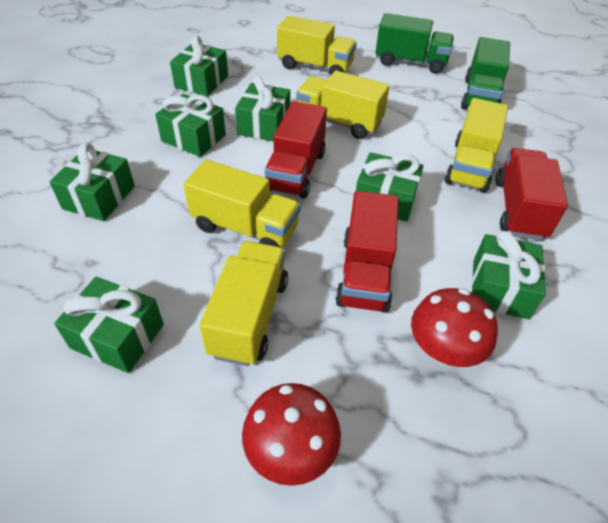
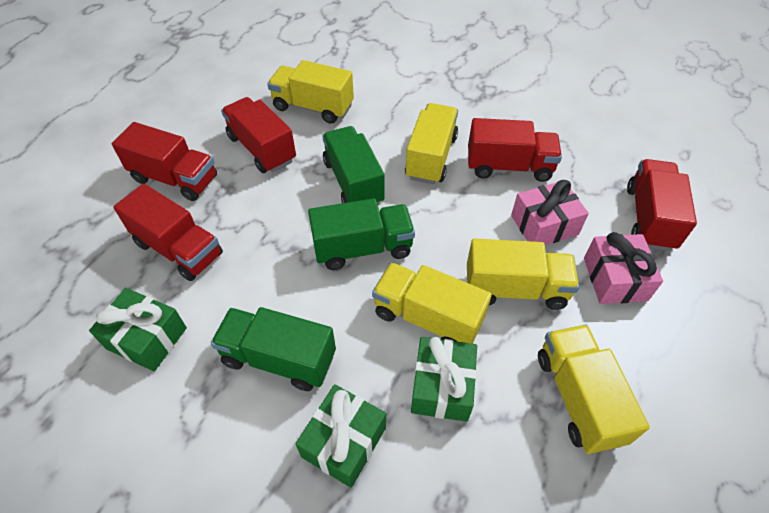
green gift: 7 -> 3
green truck: 2 -> 3
pink gift: 0 -> 2
red mushroom: 2 -> 0
red truck: 3 -> 5

